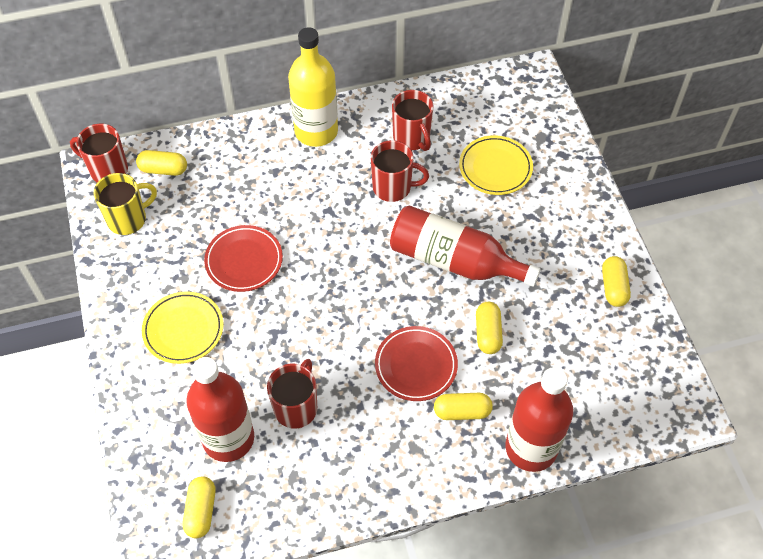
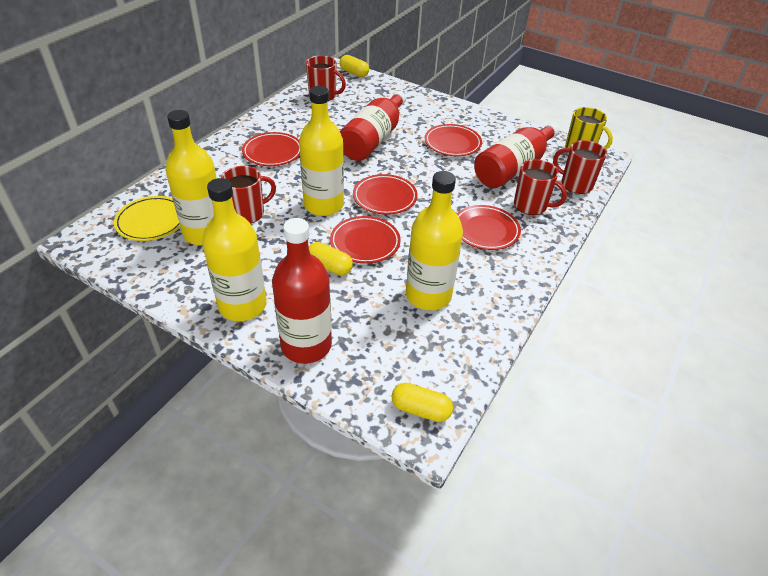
red plate: 2 -> 5
yellow bottle: 1 -> 4
yellow capsule: 5 -> 3
yellow plate: 2 -> 1

